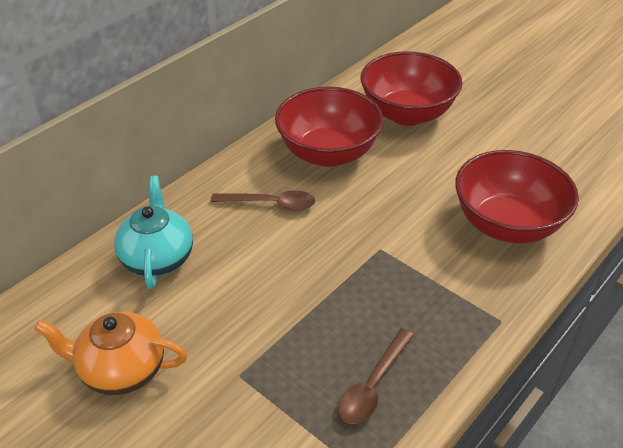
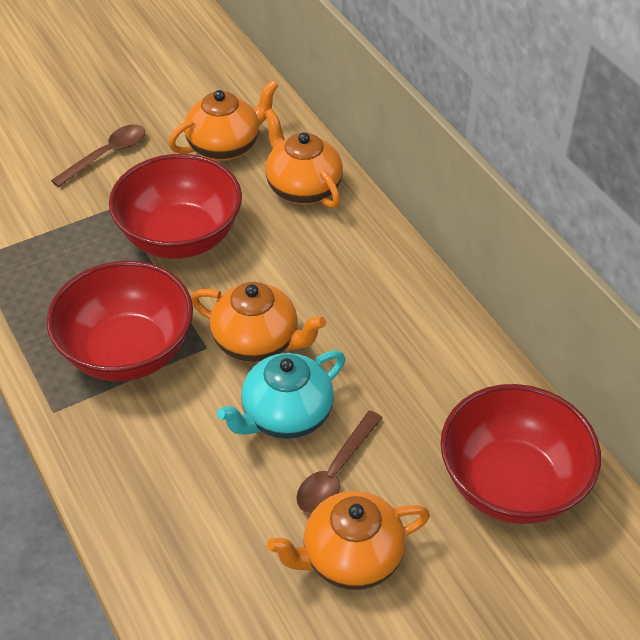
orange teapot: 1 -> 4

